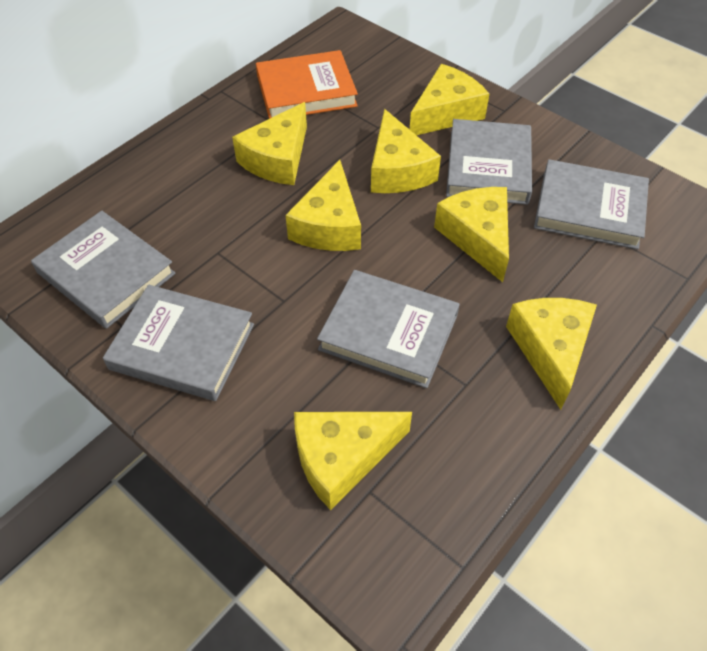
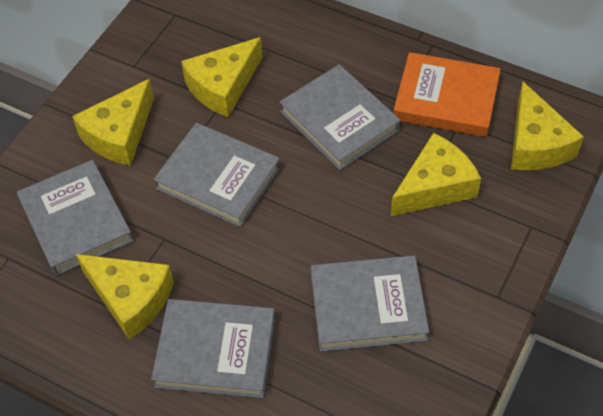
yellow cheese: 7 -> 5

